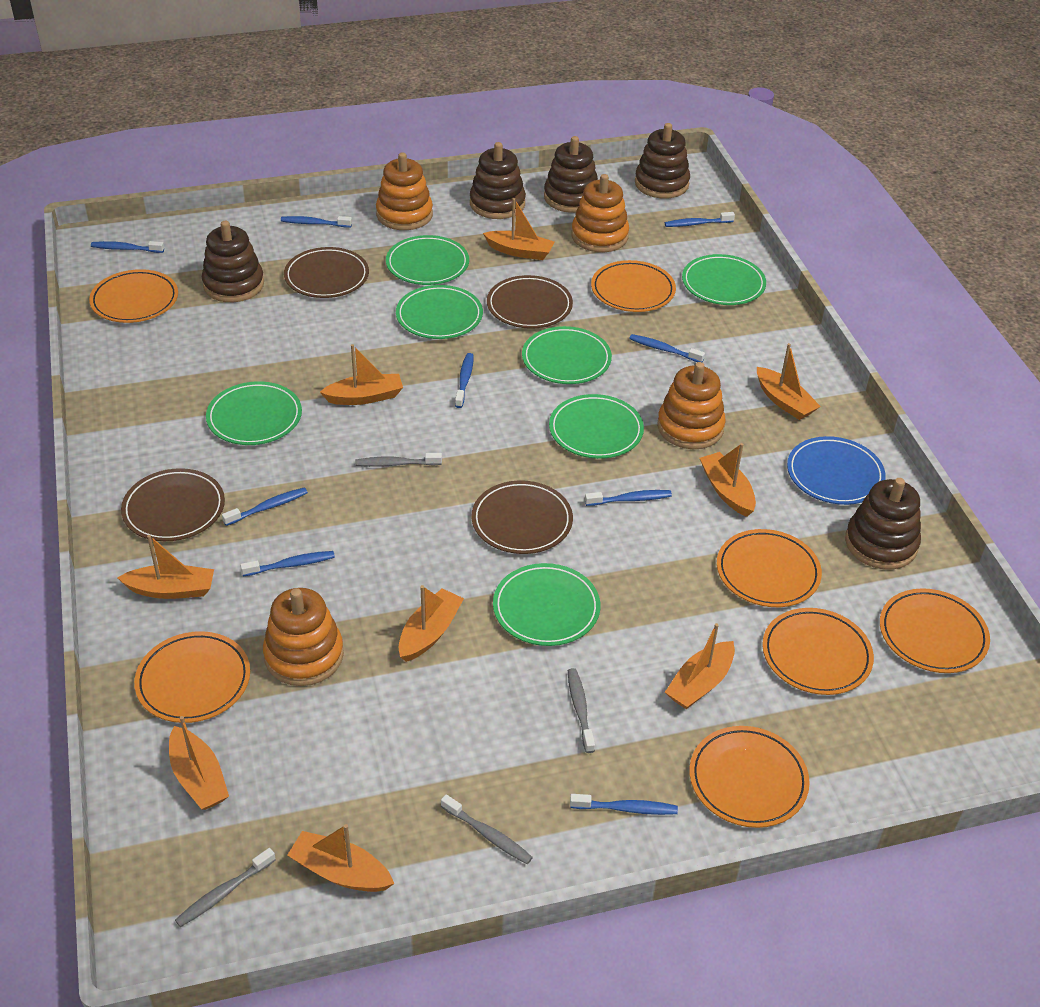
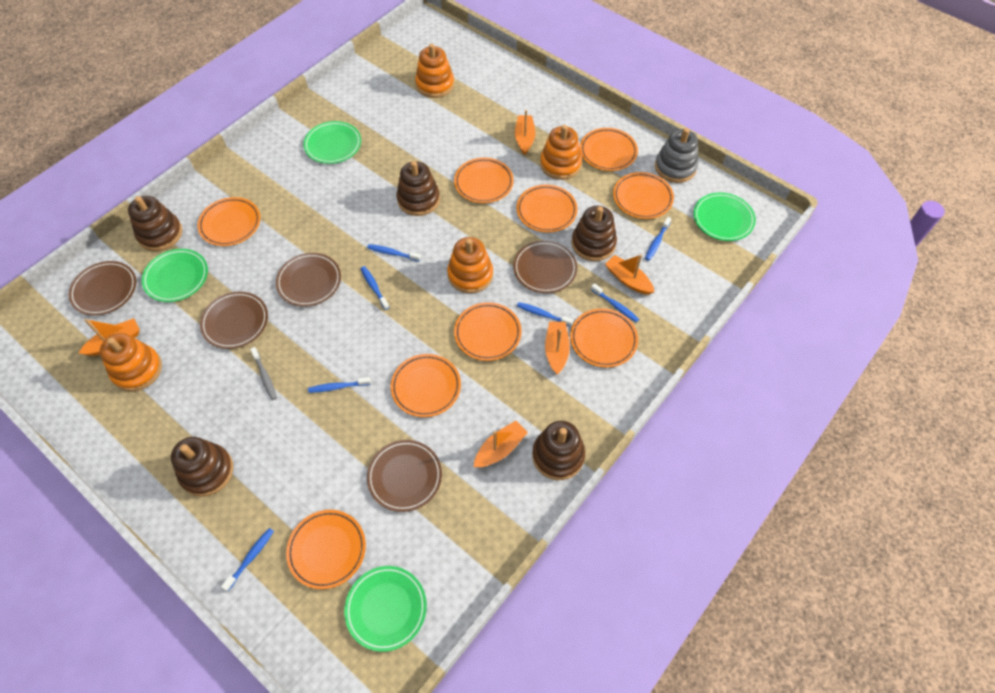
blue plate: 1 -> 0
blue toothbrush: 9 -> 7
brown plate: 4 -> 5
green plate: 7 -> 4
grey stacking toy: 0 -> 1
grey toothbrush: 4 -> 1
orange boat: 9 -> 5
orange plate: 7 -> 9

